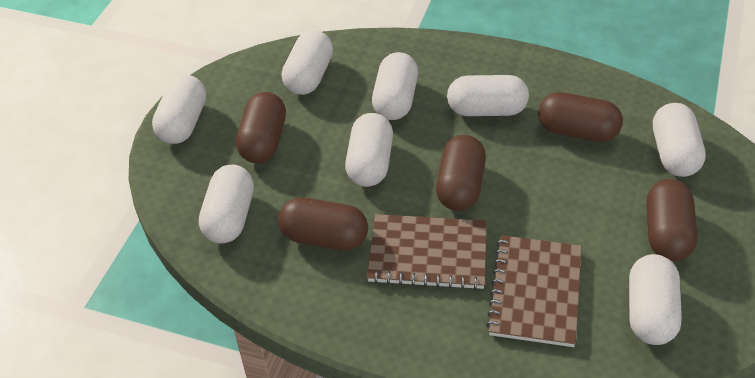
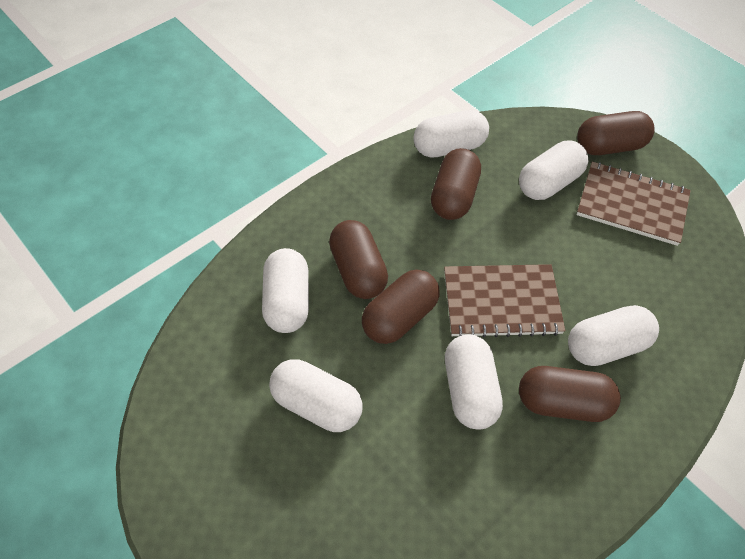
white capsule: 8 -> 6

